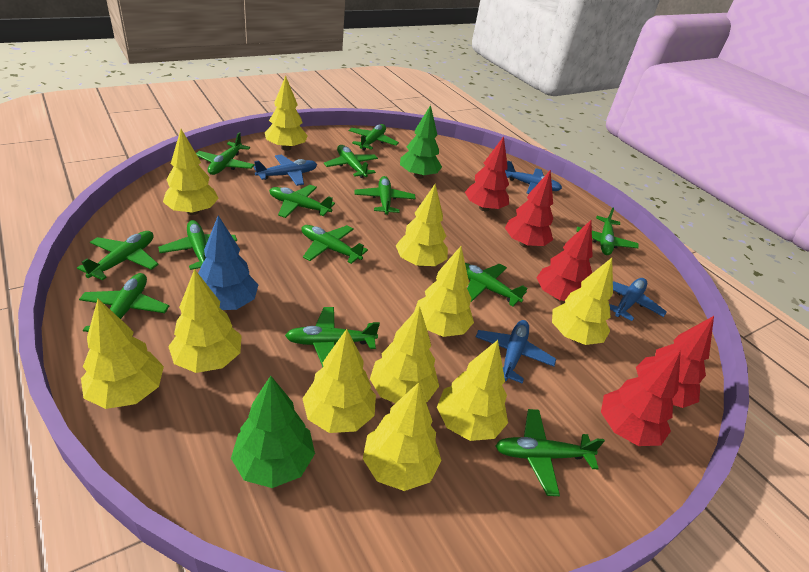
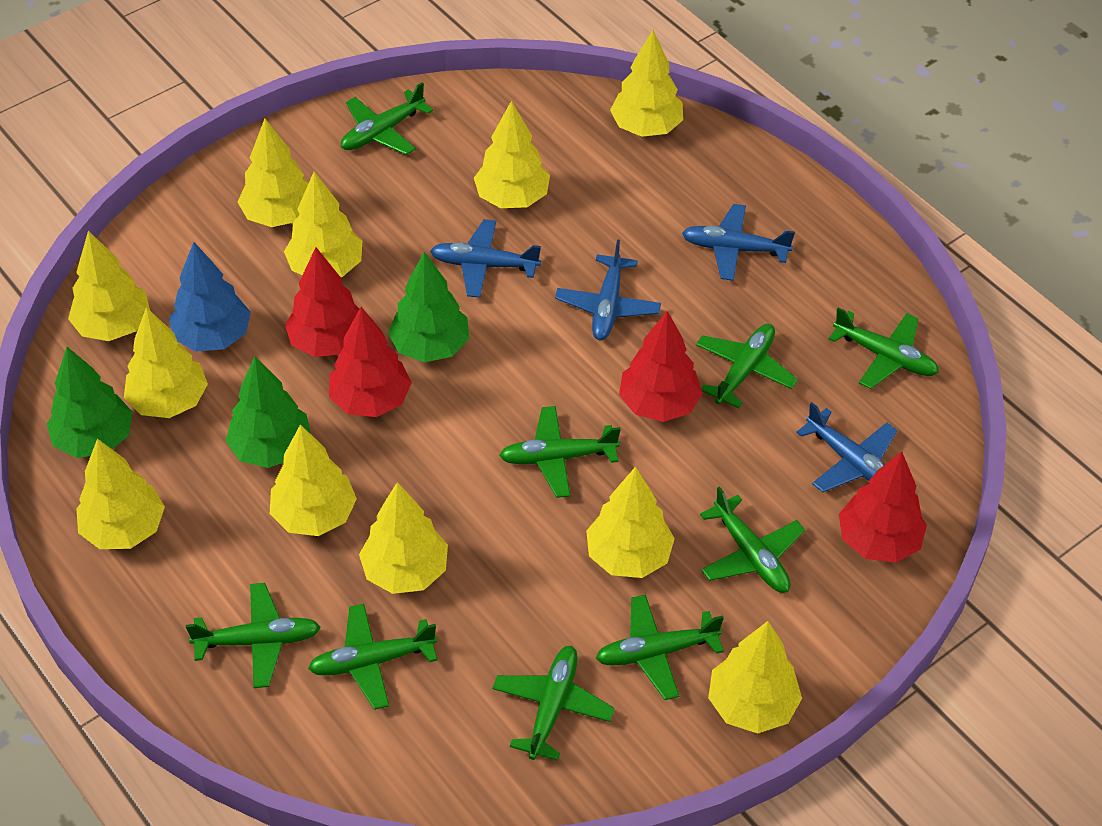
green plane: 13 -> 9
green tree: 2 -> 3
red tree: 5 -> 4

